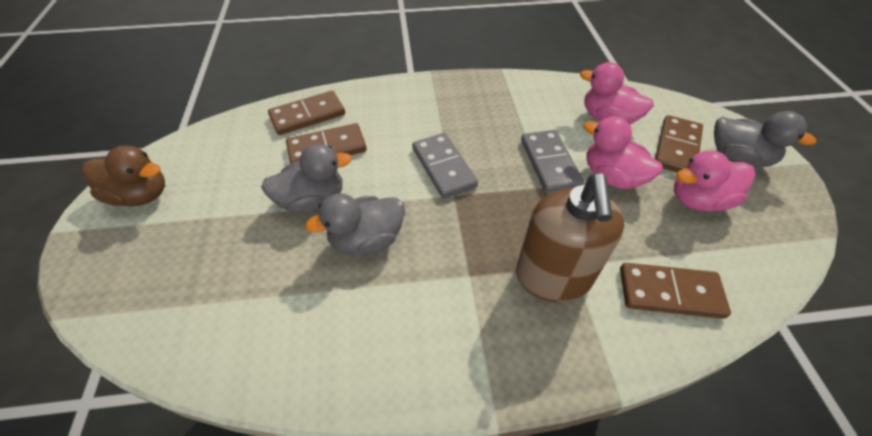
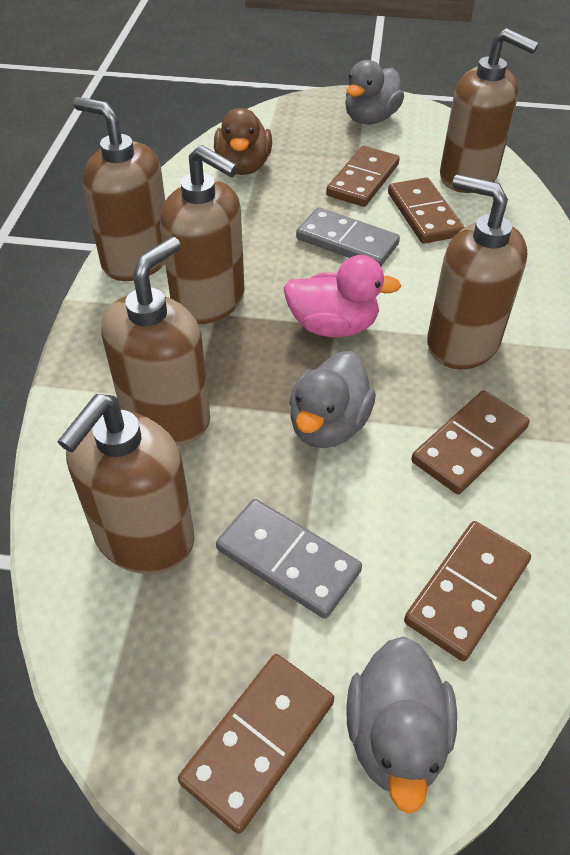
brown domino: 4 -> 5
brown soap dispenser: 1 -> 6
pink duck: 3 -> 1

